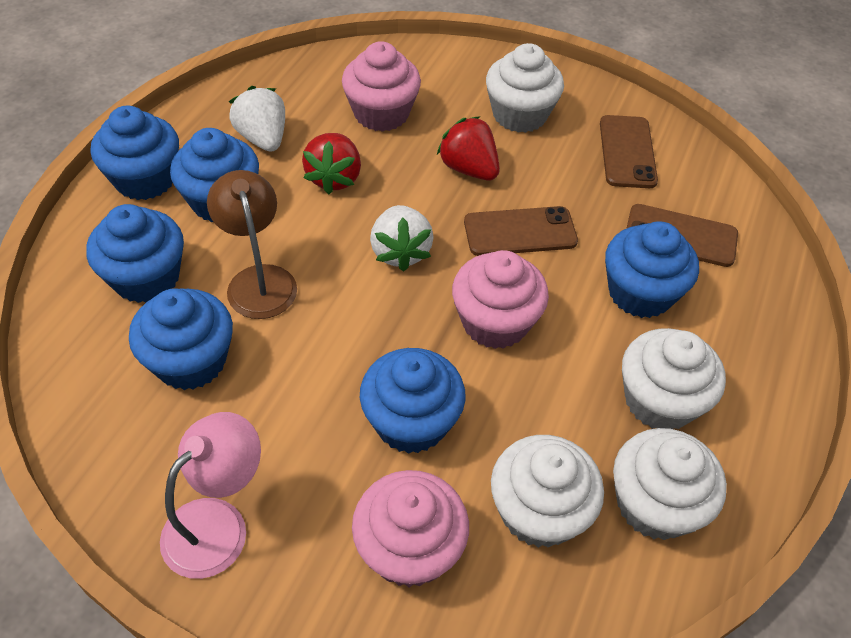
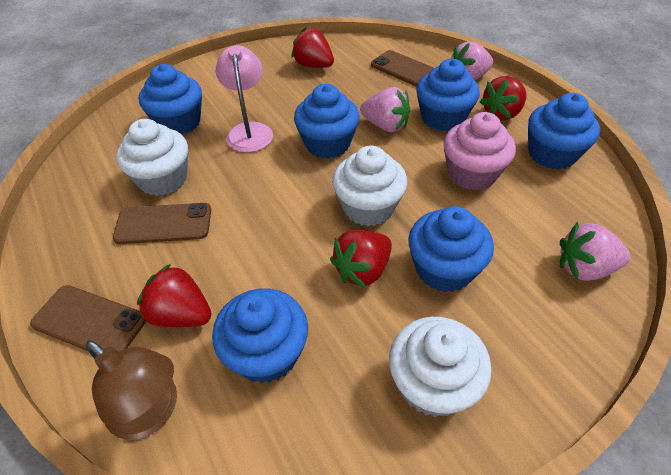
pink cupcake: 3 -> 1
pink strawberry: 0 -> 3
red strawberry: 2 -> 4
white cupcake: 4 -> 3
white strawberry: 2 -> 0

